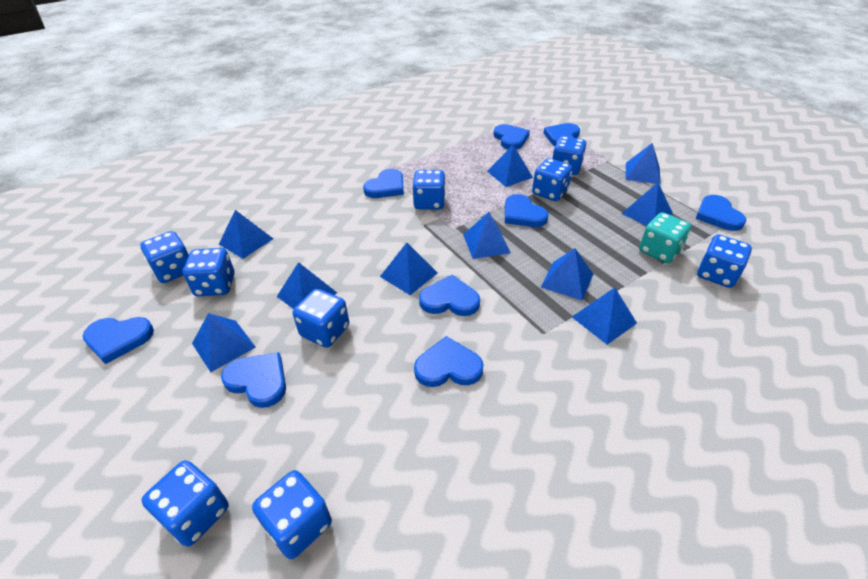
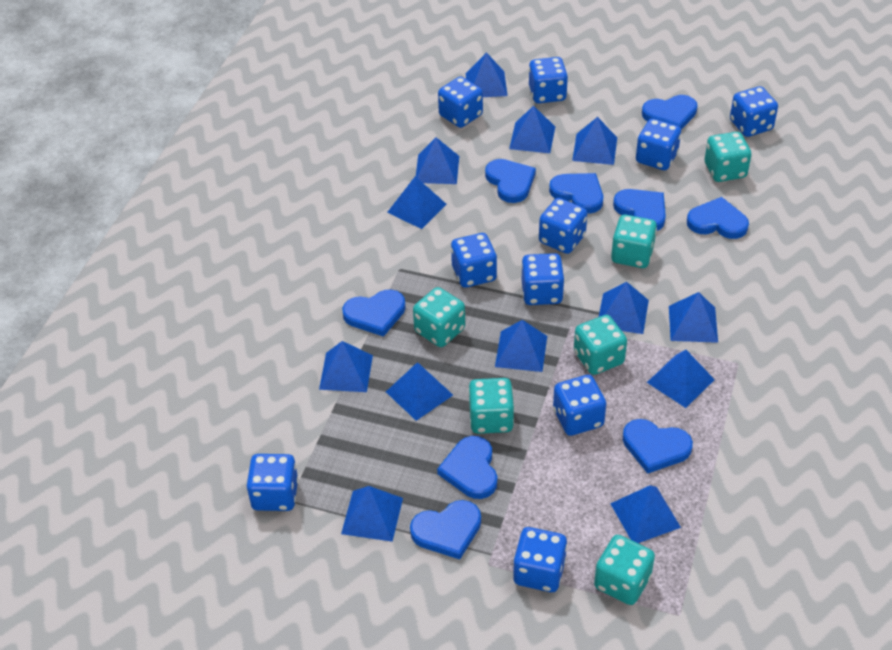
blue dice: 9 -> 10
blue pyramid: 10 -> 13
turquoise dice: 1 -> 6

